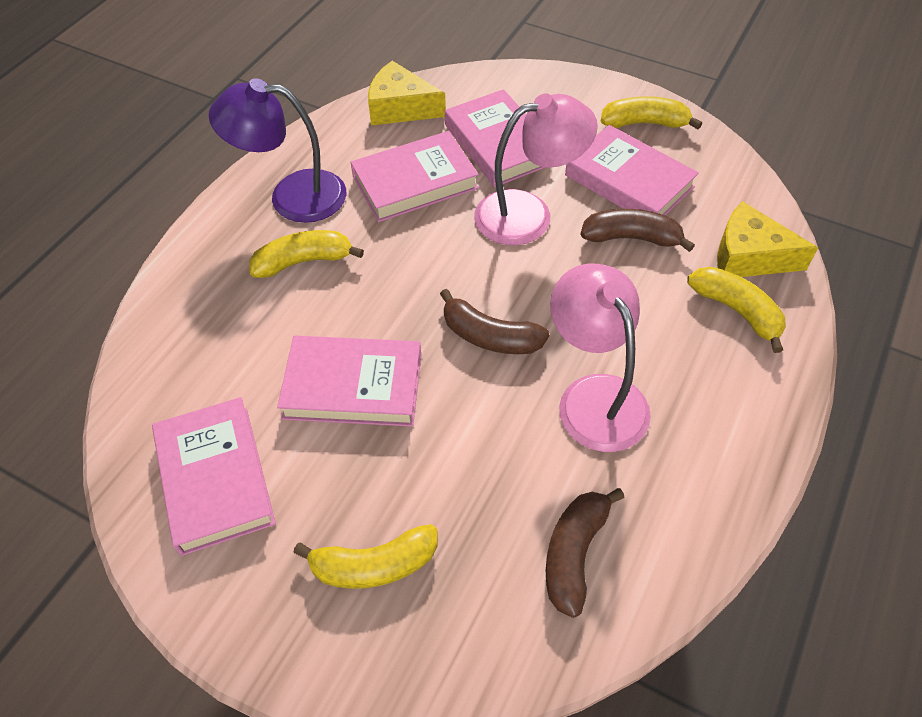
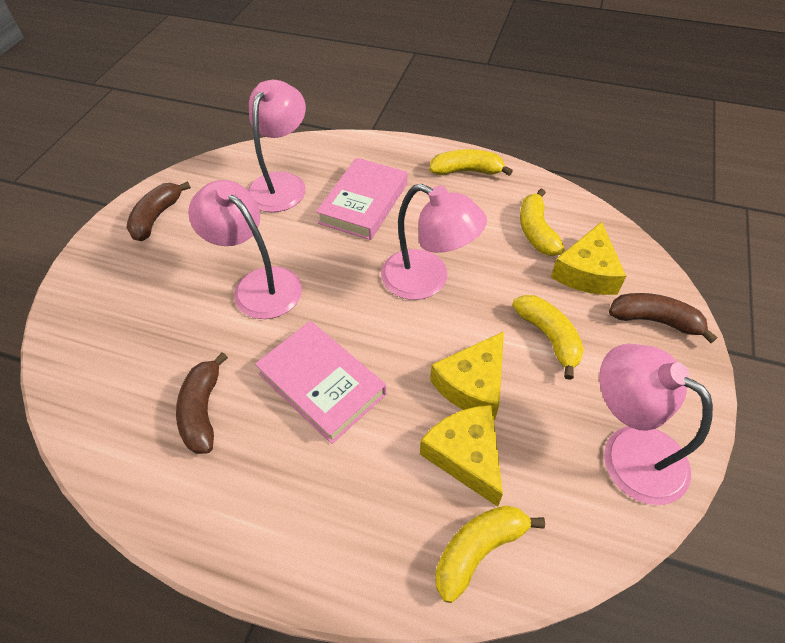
pink book: 5 -> 2
pink lamp: 2 -> 4
purple lamp: 1 -> 0
yellow cheese: 2 -> 3

